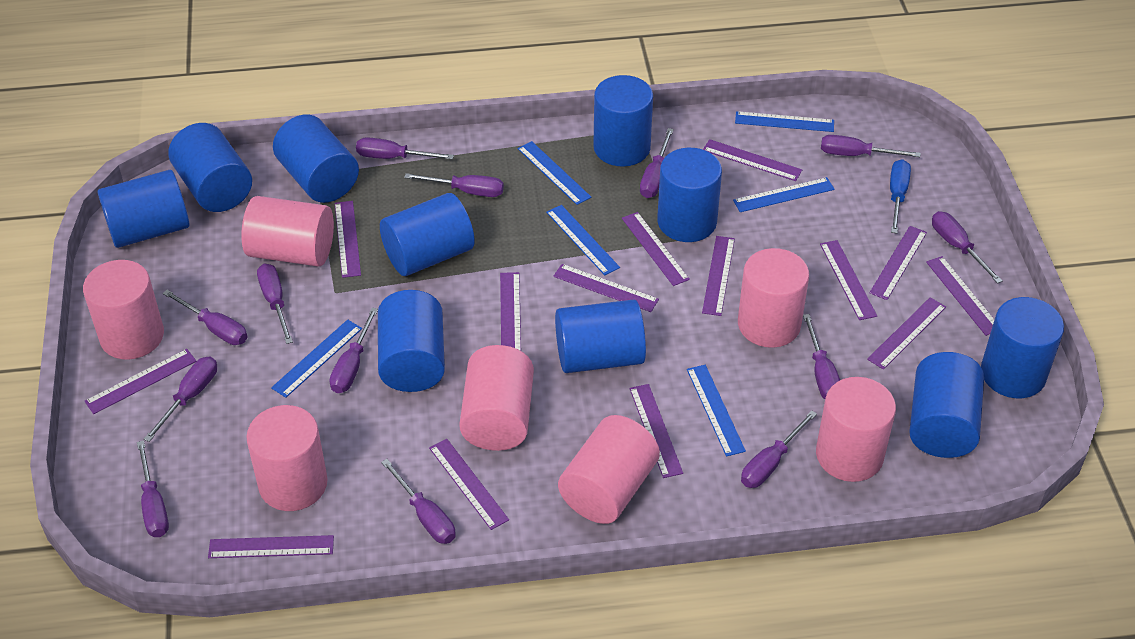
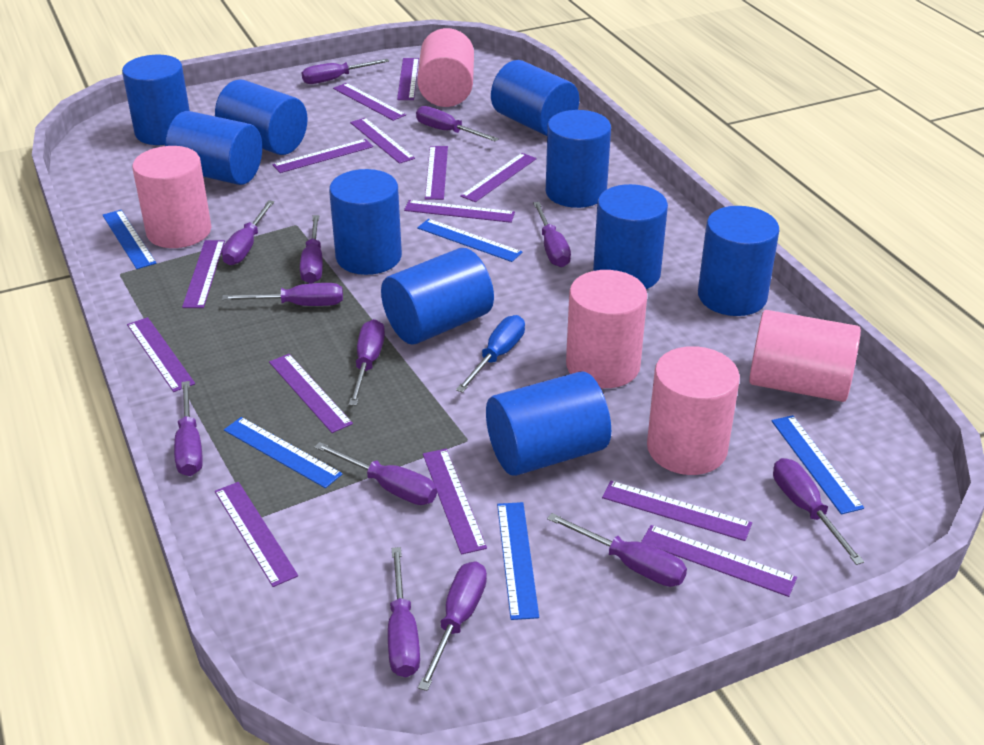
blue ruler: 6 -> 5
pink cylinder: 7 -> 5

